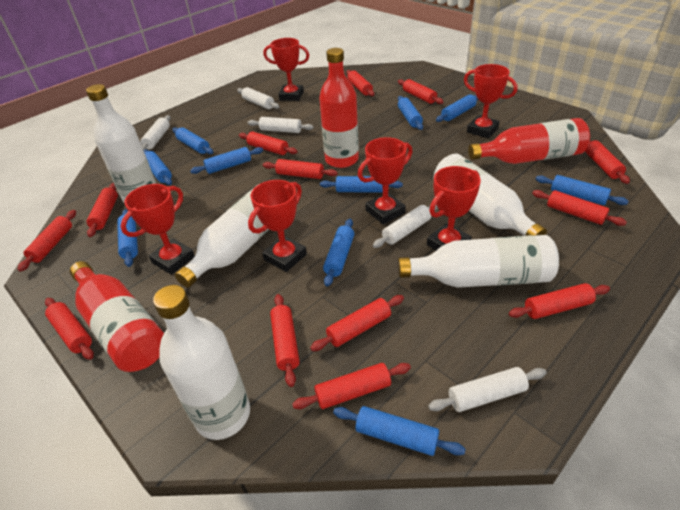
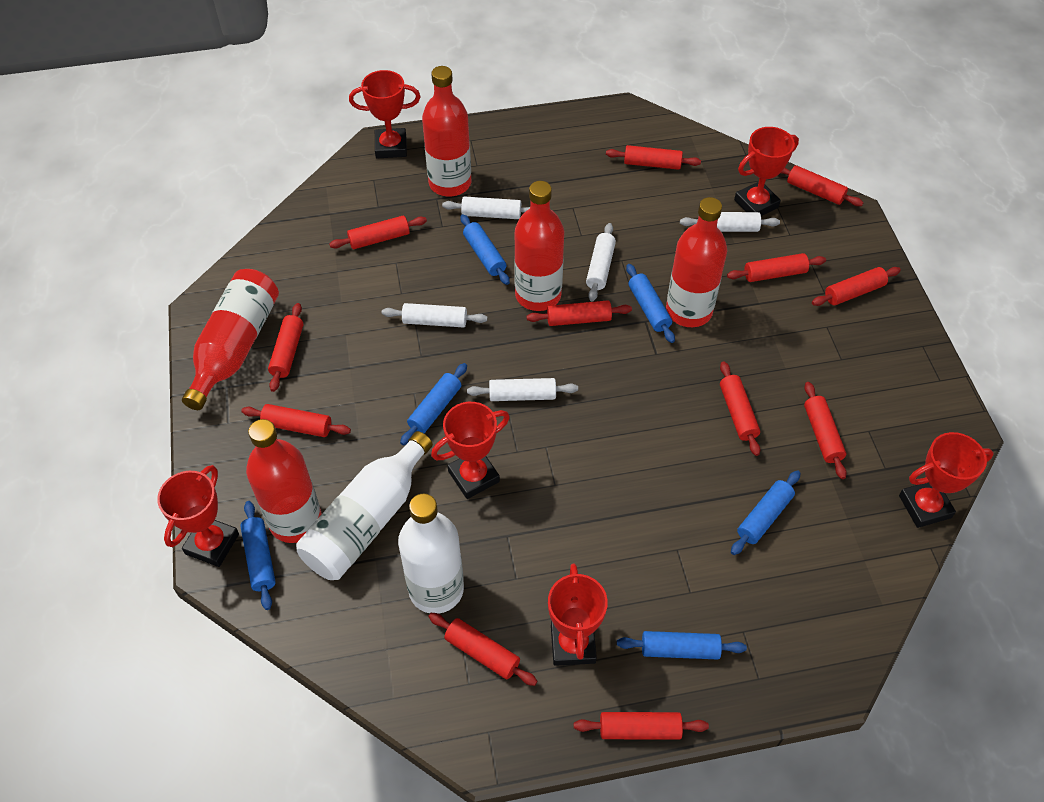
blue rolling pin: 10 -> 6
red bottle: 3 -> 5
red rolling pin: 13 -> 12
white bottle: 5 -> 2

